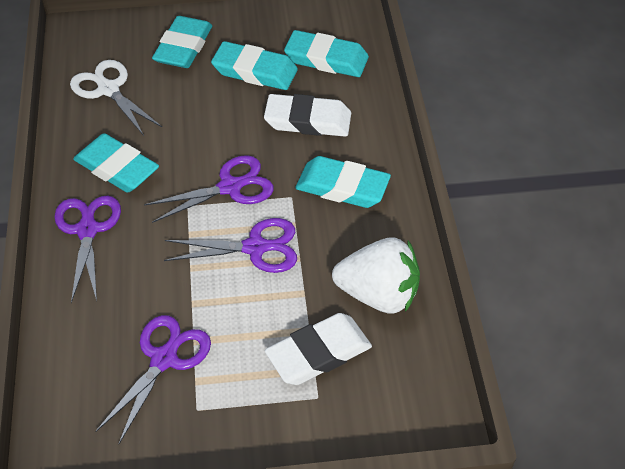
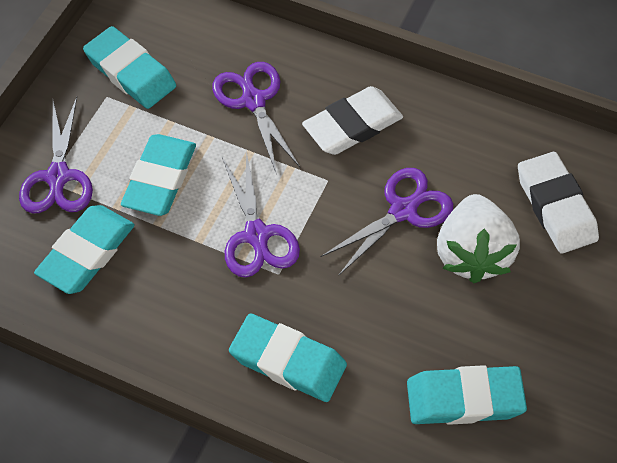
white scissors: 1 -> 0

